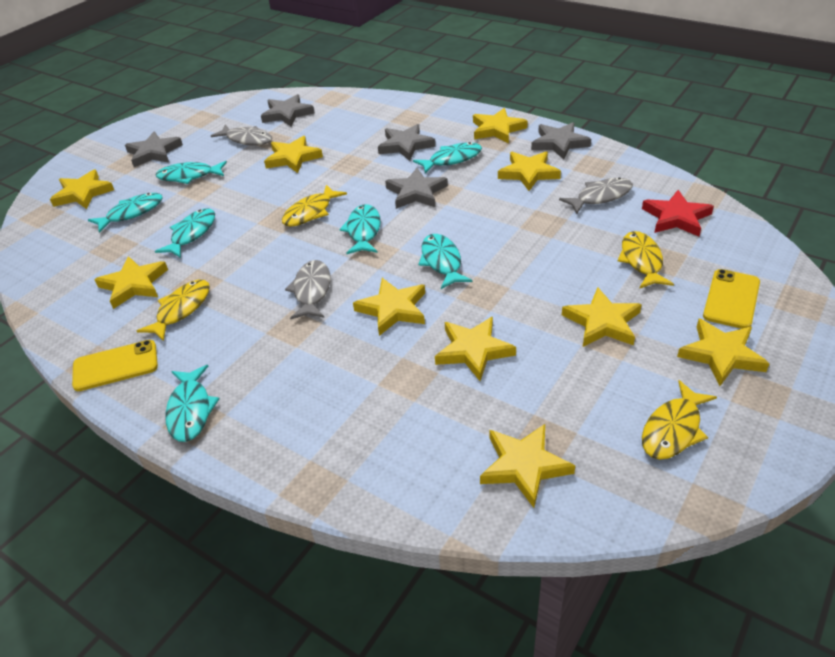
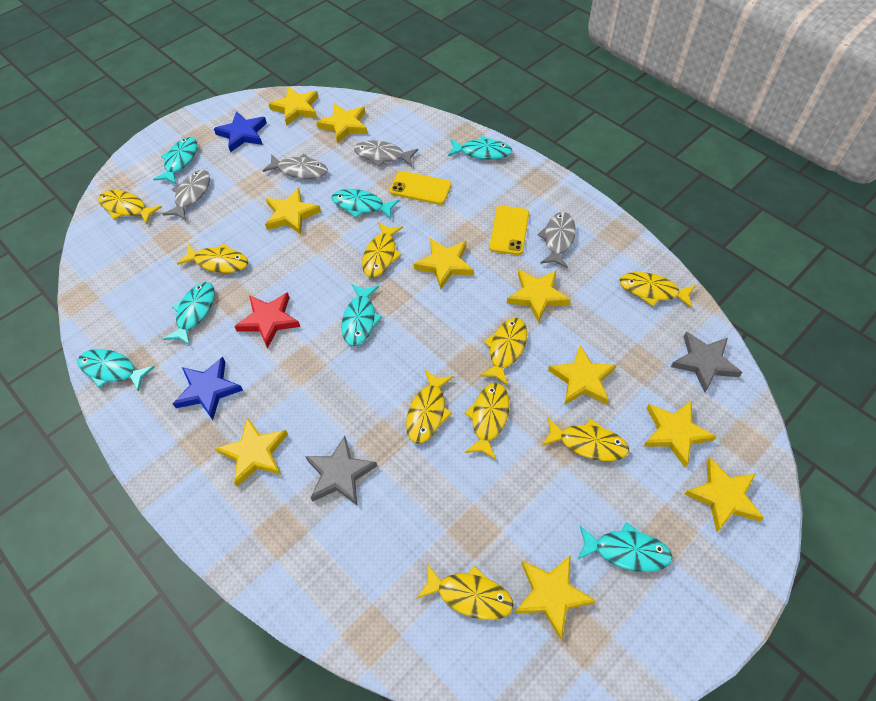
blue star: 0 -> 2
grey fish: 3 -> 4
grey star: 5 -> 2
yellow fish: 4 -> 9

